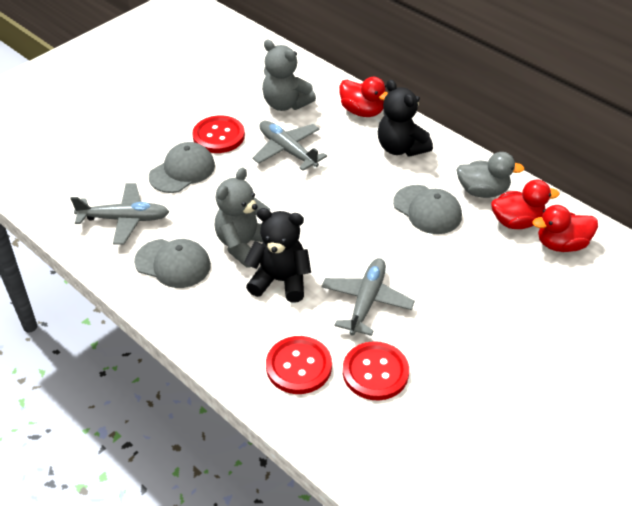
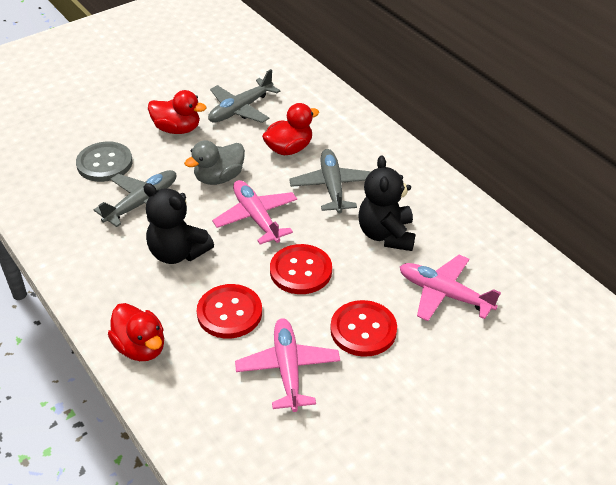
grey button: 0 -> 1
grey cap: 3 -> 0
grey teddy bear: 2 -> 0
pink plane: 0 -> 3

